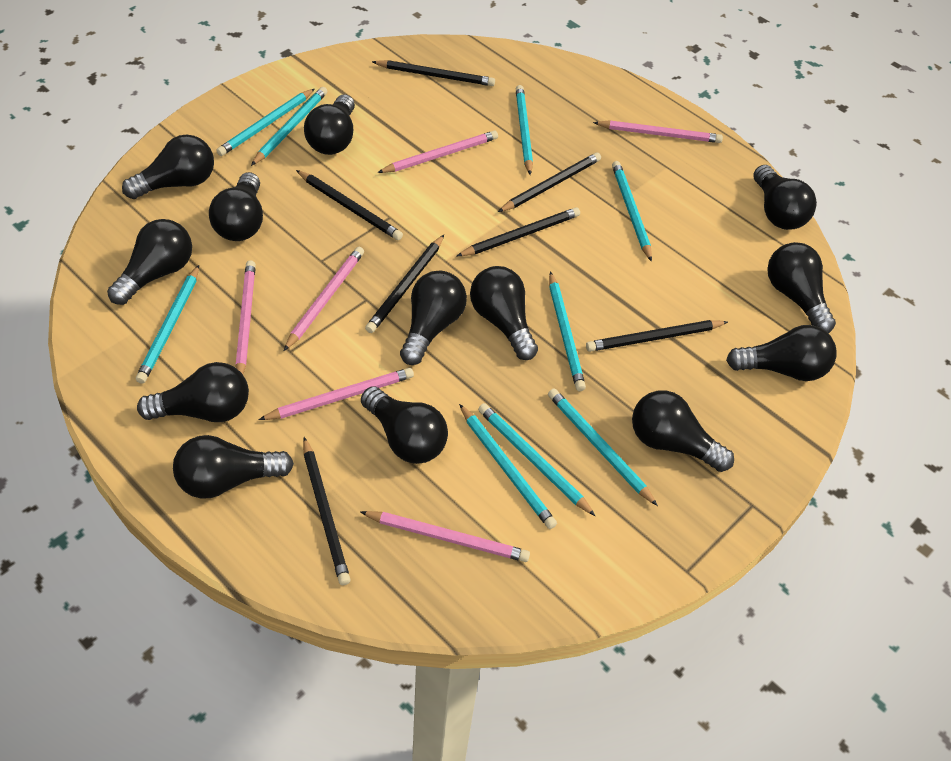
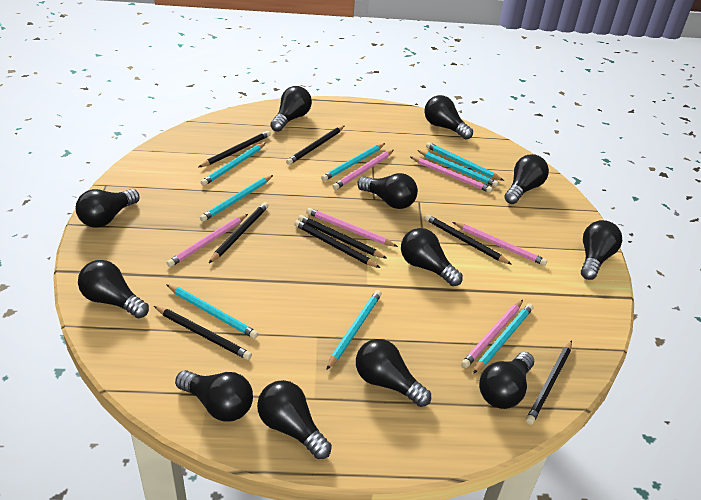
black light bulb: 13 -> 12
black pencil: 7 -> 8
turquoise pencil: 9 -> 8

